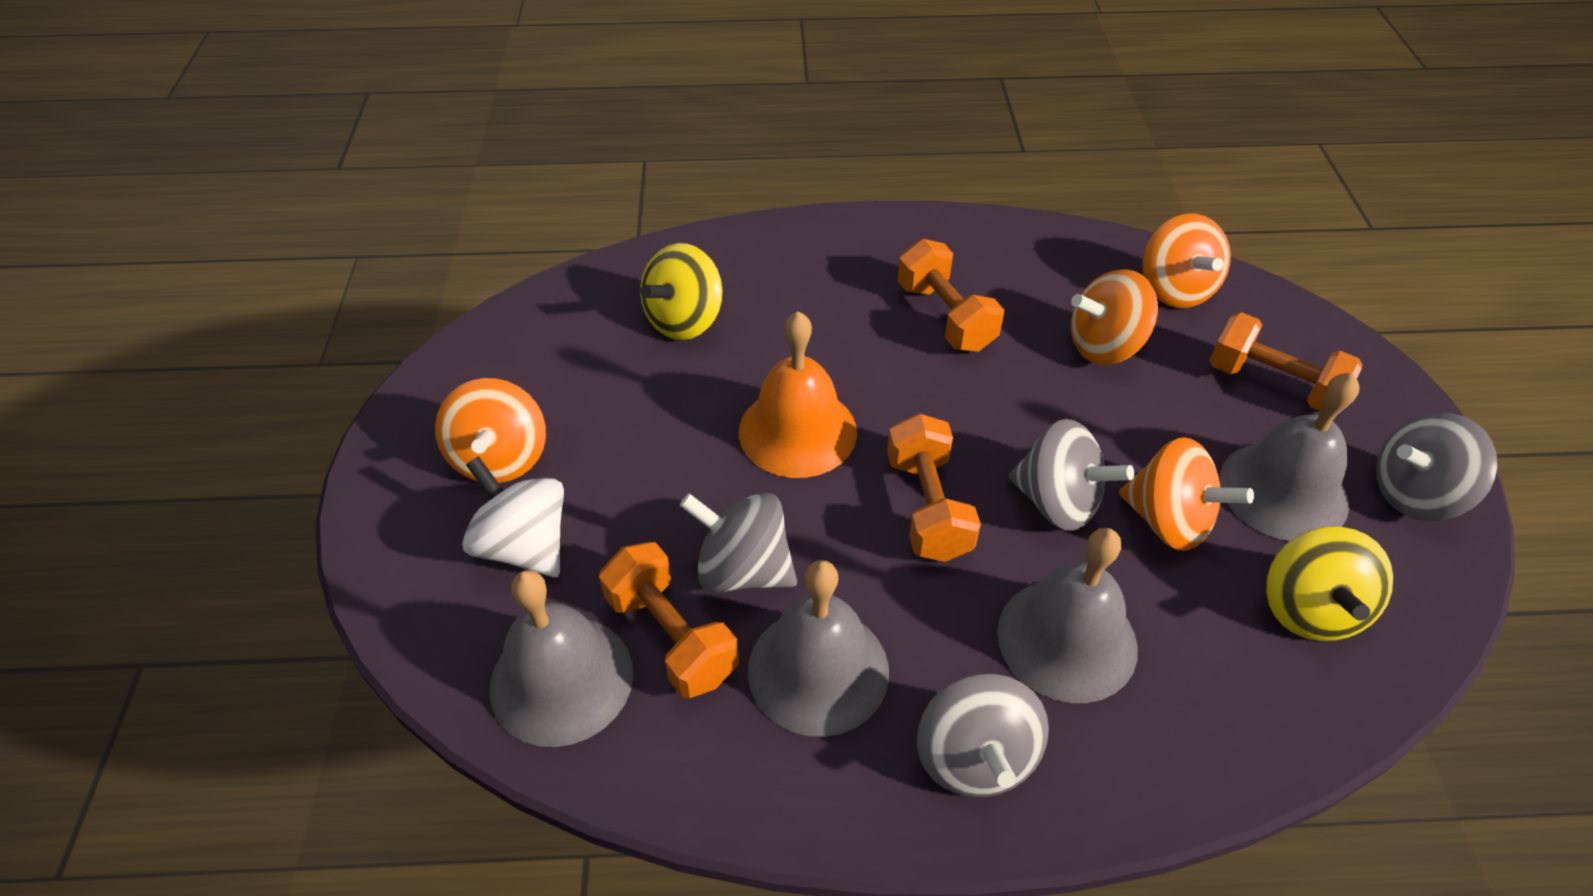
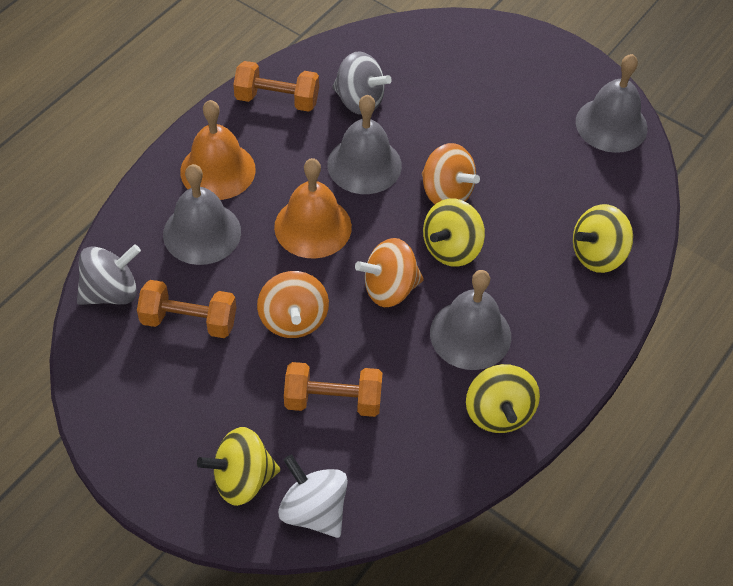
grey spinning top: 4 -> 2
orange bell: 1 -> 2
orange dumbbell: 4 -> 3
orange spinning top: 4 -> 3
yellow spinning top: 2 -> 4

